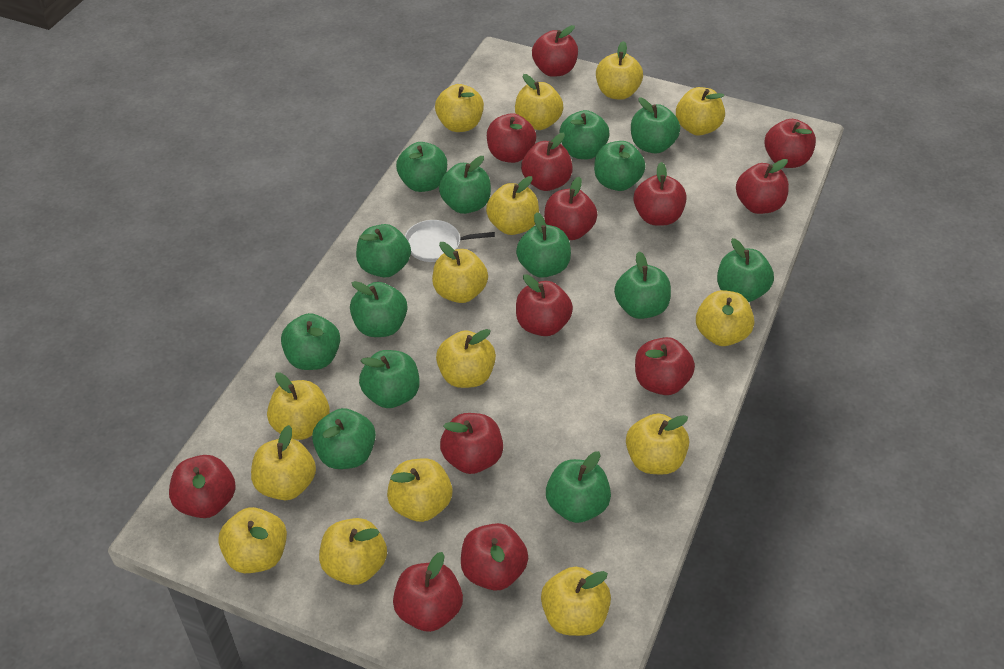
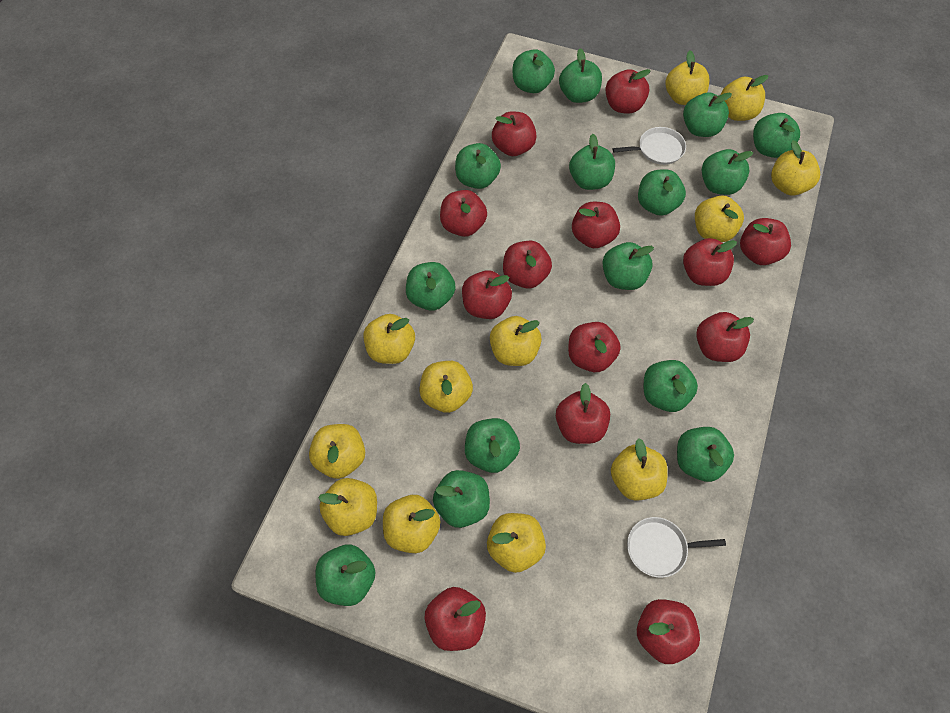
green apple: 14 -> 15
white pan: 1 -> 2
yellow apple: 15 -> 12

